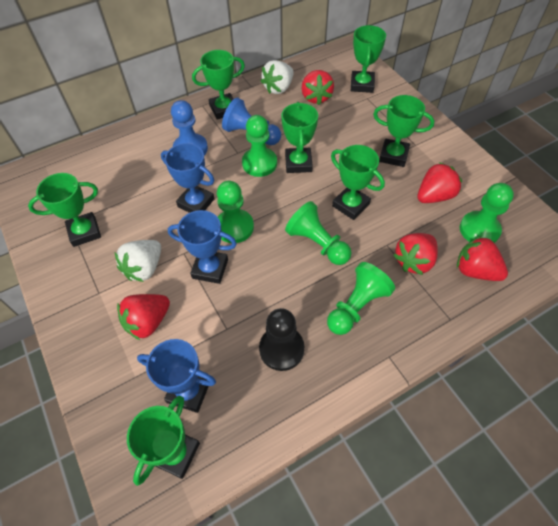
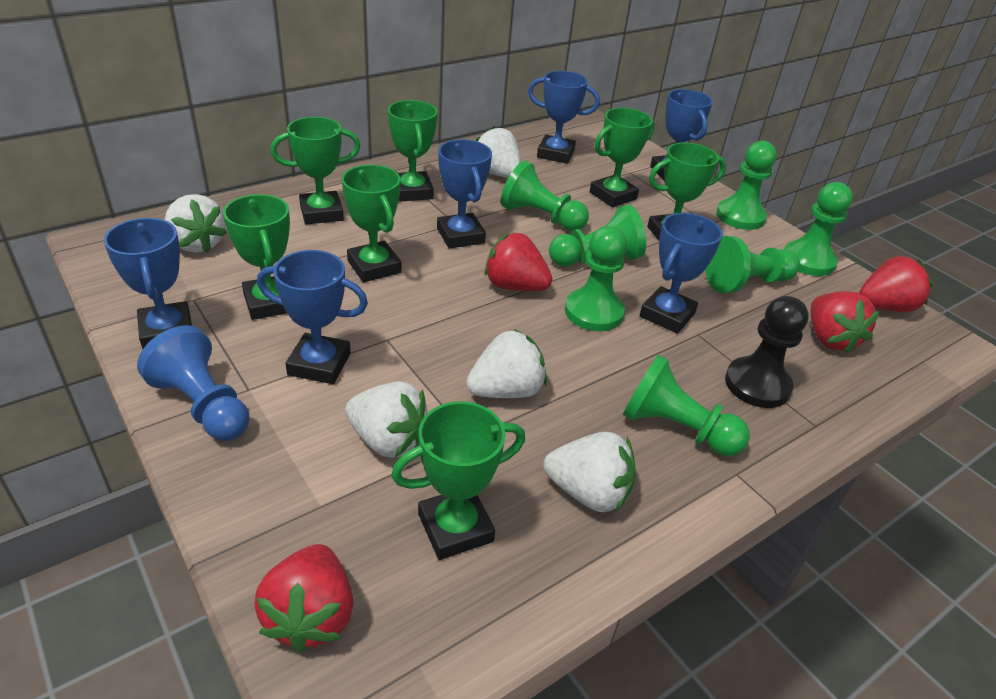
blue pawn: 2 -> 1
blue trophy: 3 -> 6
green pawn: 5 -> 7
red strawberry: 5 -> 4
white strawberry: 2 -> 5

